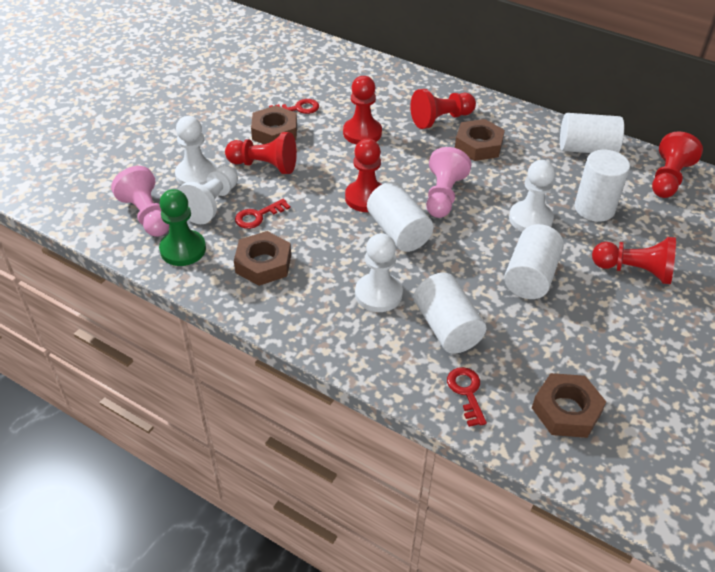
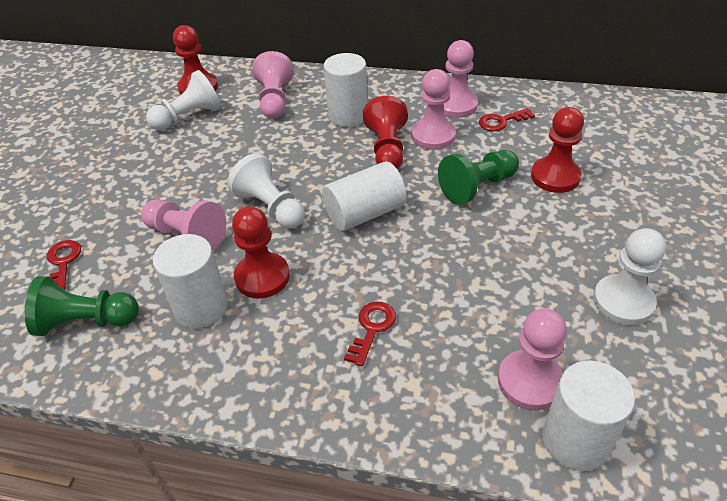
brown nut: 4 -> 0
green pawn: 1 -> 2
pink pawn: 2 -> 5
red pawn: 6 -> 4
white cylinder: 5 -> 4
white pawn: 4 -> 3

